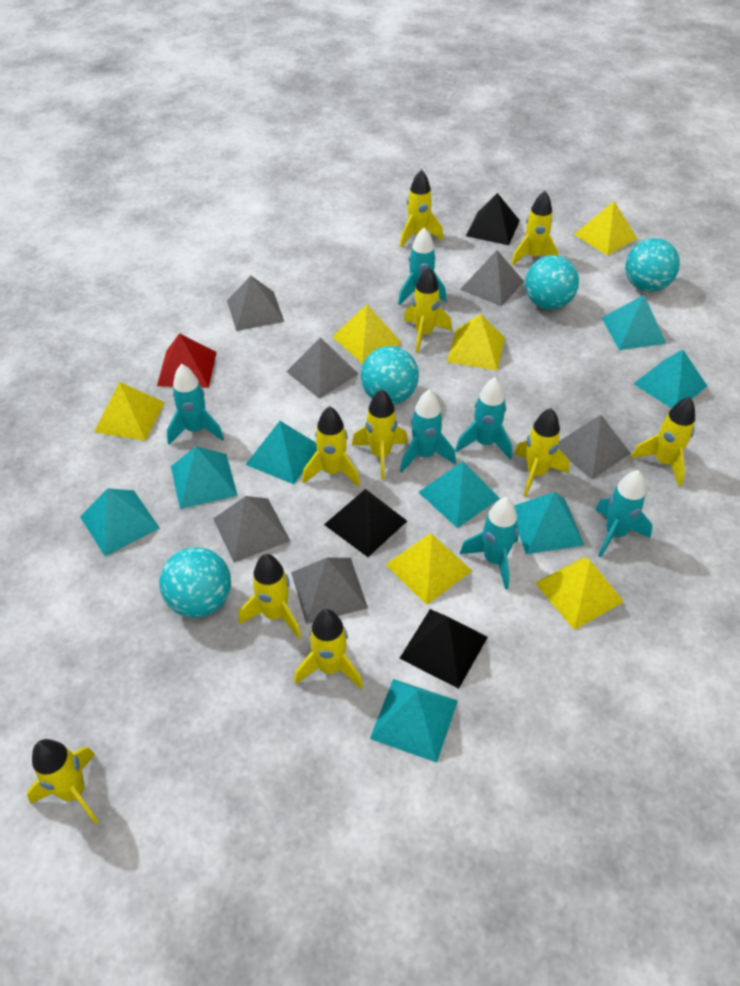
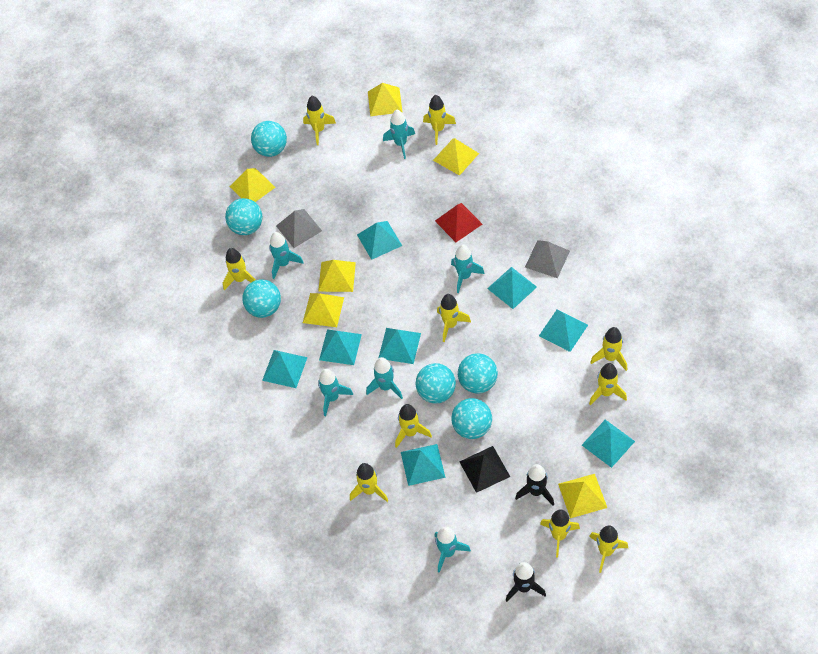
black pyramid: 3 -> 1
black rocket: 0 -> 2
grey pyramid: 6 -> 2
turquoise ball: 4 -> 6

